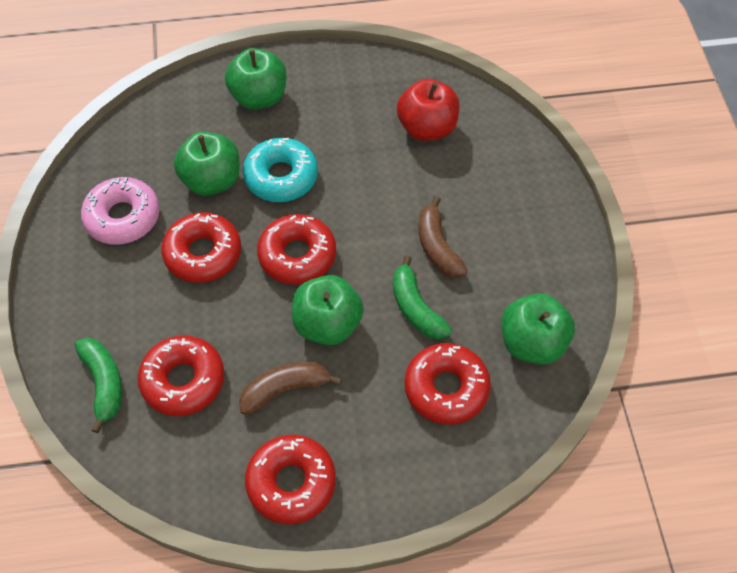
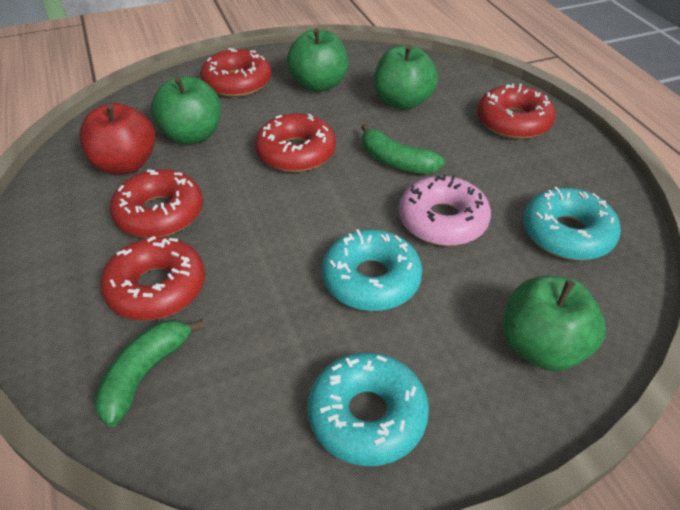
brown banana: 2 -> 0
turquoise donut: 1 -> 3

